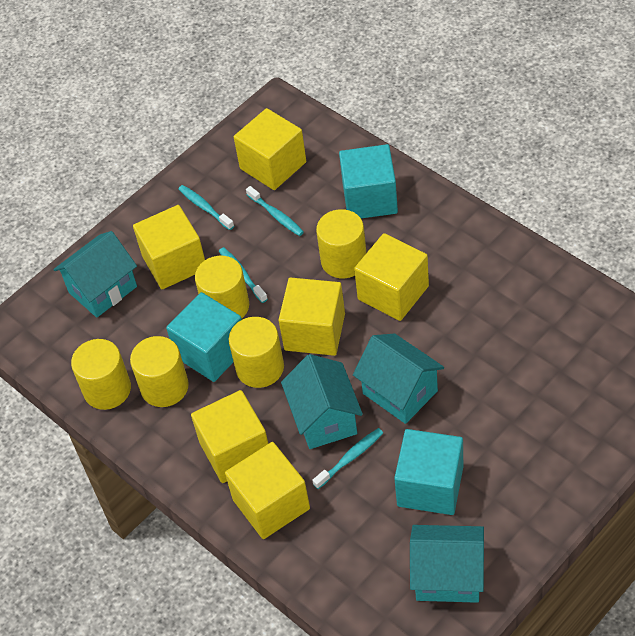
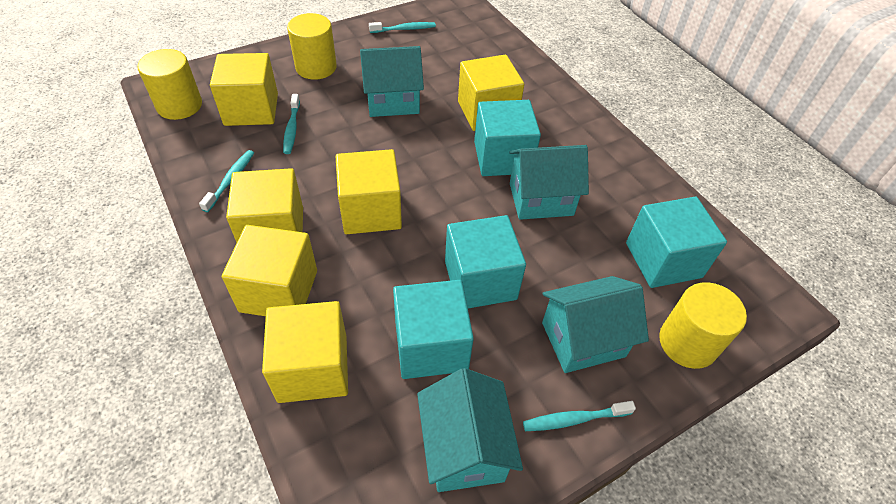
turquoise cube: 3 -> 4
yellow cylinder: 5 -> 3

